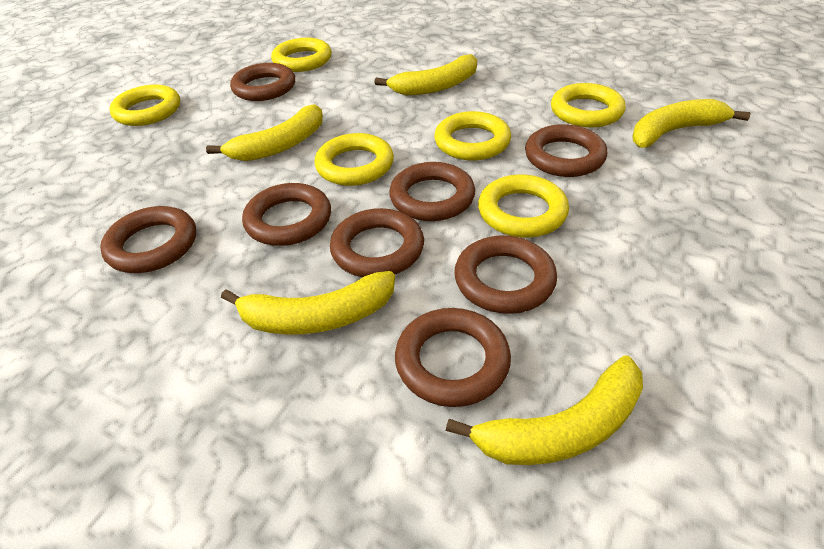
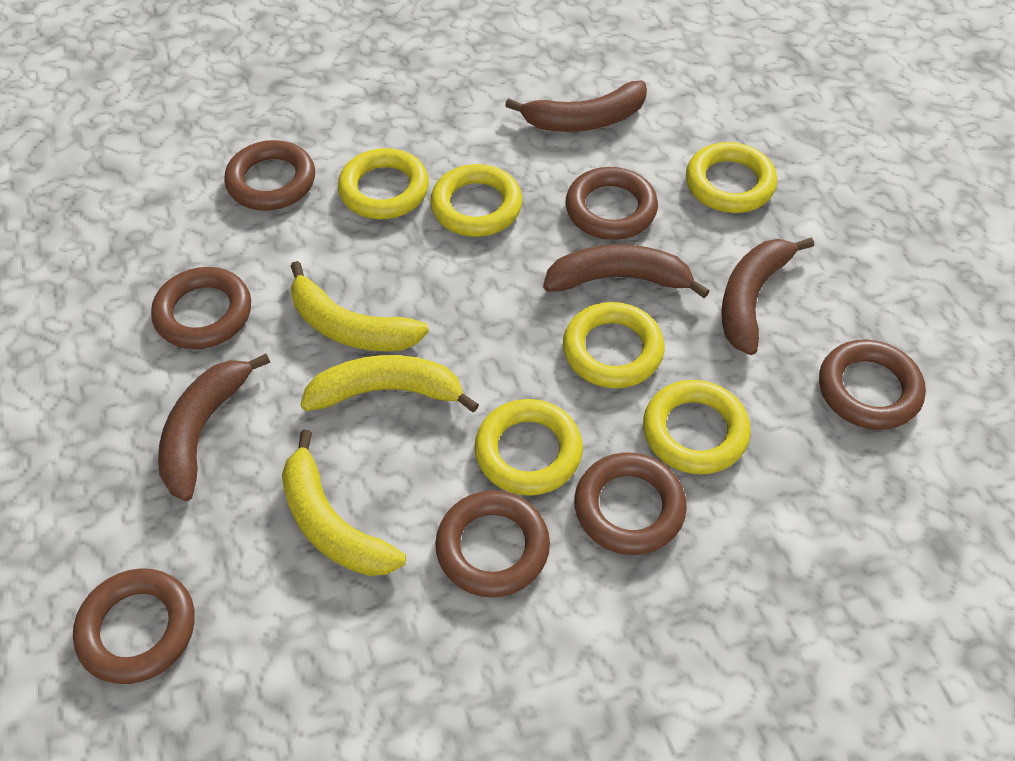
brown banana: 0 -> 4
brown ring: 8 -> 7
yellow banana: 5 -> 3

